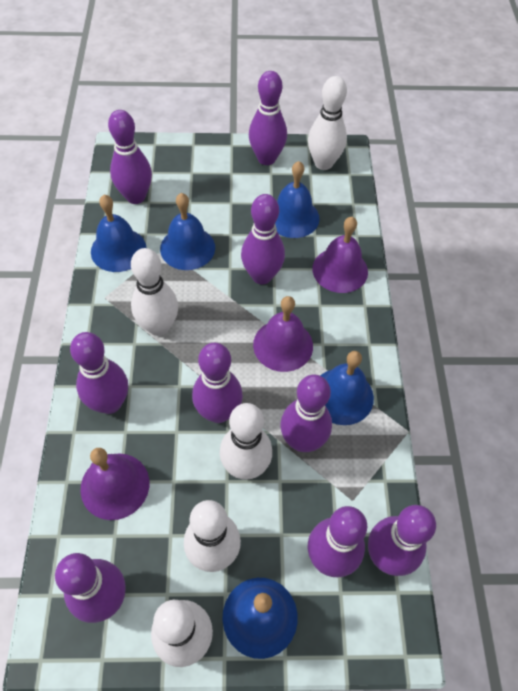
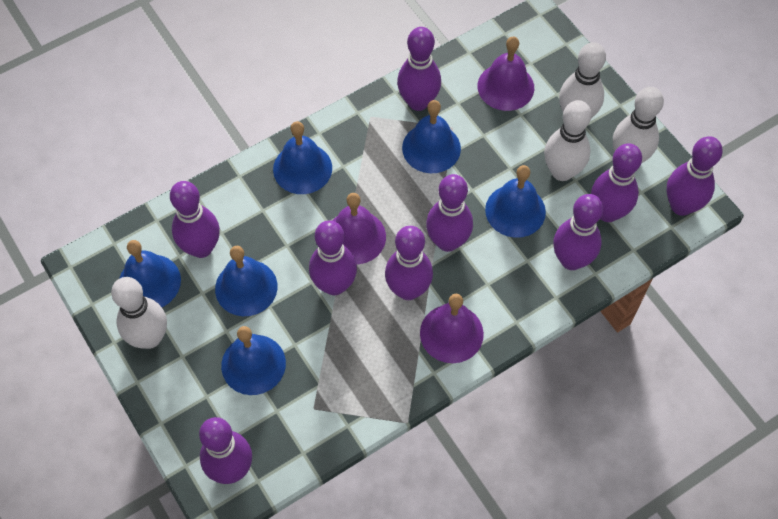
blue bell: 5 -> 6
white bowling pin: 5 -> 4

